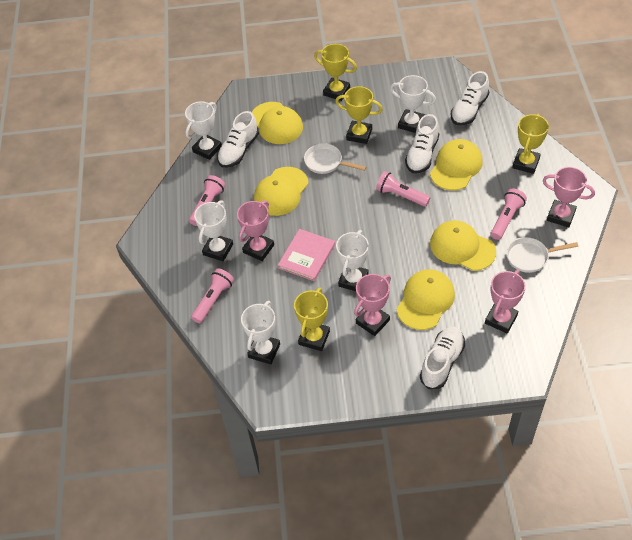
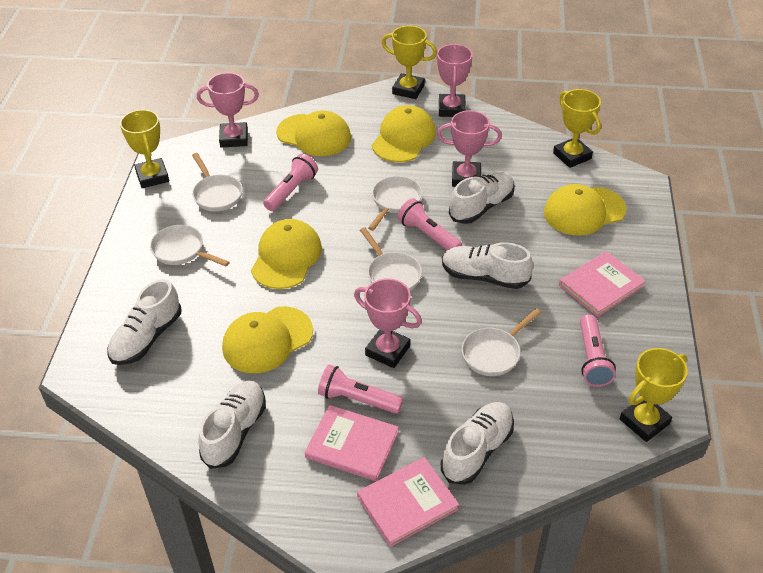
pink book: 1 -> 3
white pan: 2 -> 5
white shoe: 4 -> 5
white trophy: 5 -> 0

